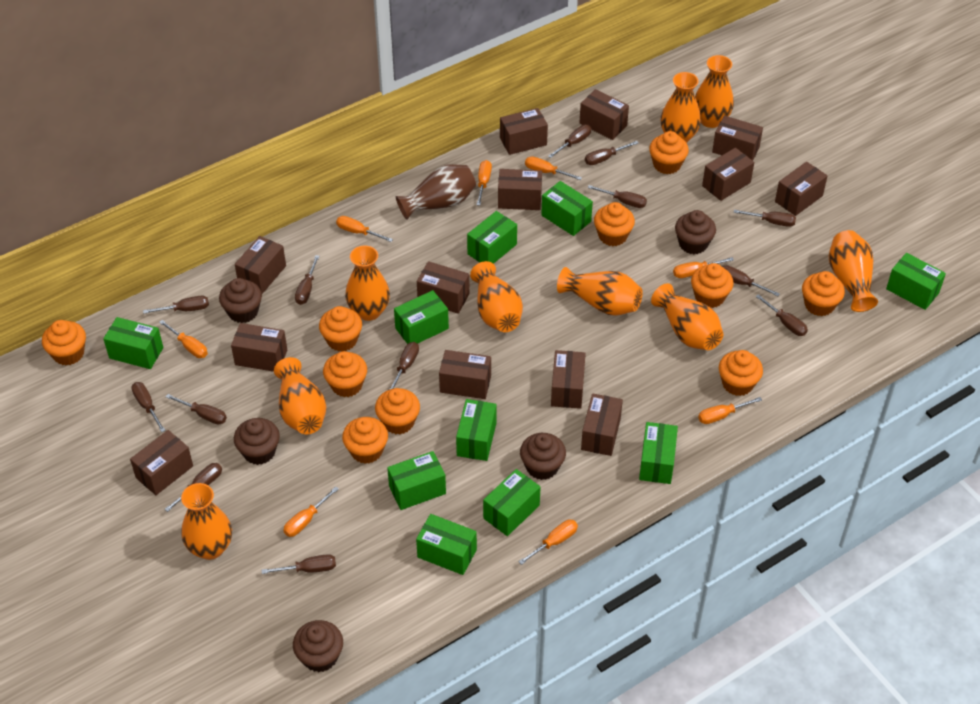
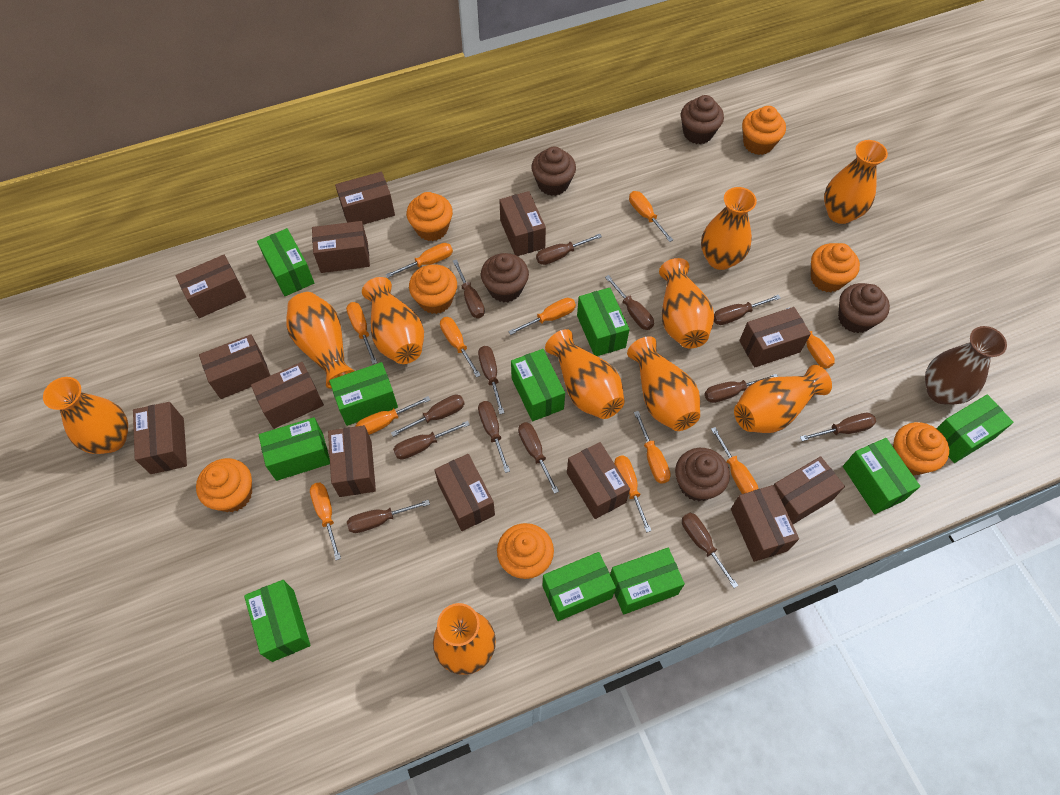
orange cupcake: 10 -> 7
orange screwdriver: 8 -> 11
orange vase: 9 -> 10

